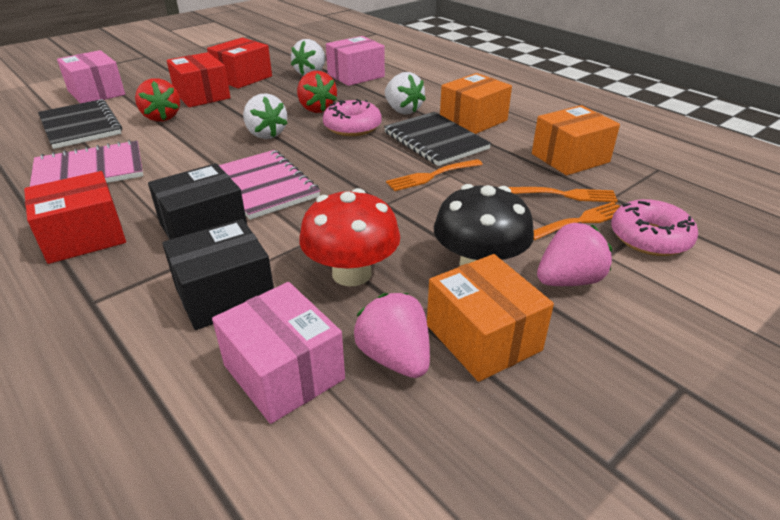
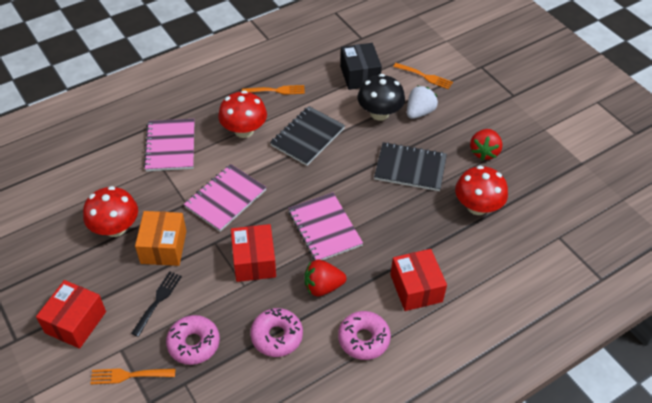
black box: 2 -> 1
black fork: 0 -> 1
orange box: 3 -> 1
pink box: 3 -> 0
pink donut: 2 -> 3
pink notebook: 2 -> 3
pink strawberry: 2 -> 0
red mushroom: 1 -> 3
white strawberry: 3 -> 1

